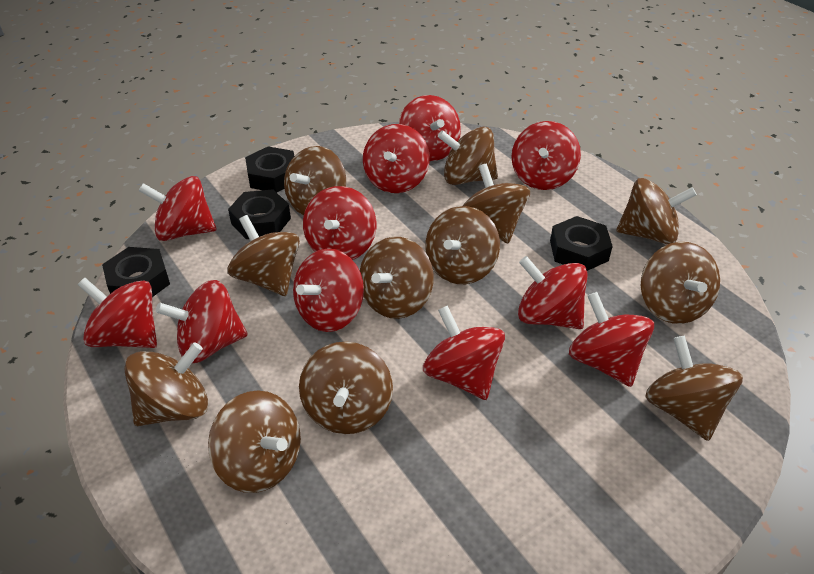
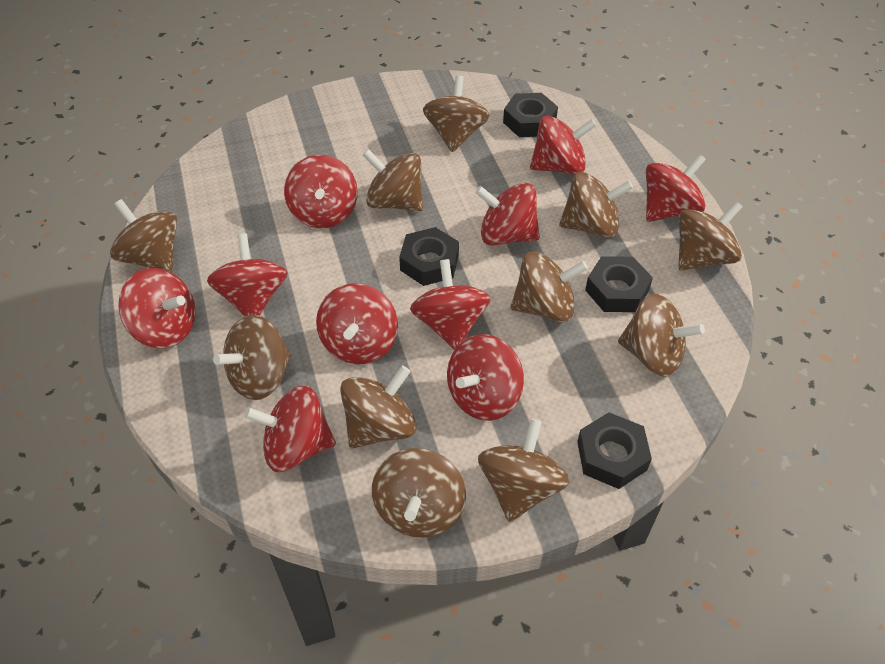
brown spinning top: 12 -> 11
red spinning top: 11 -> 10

